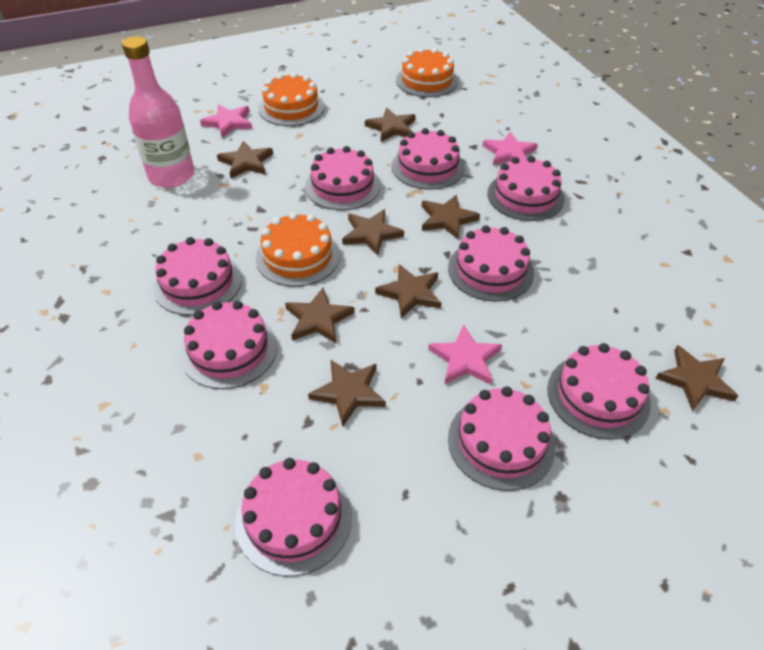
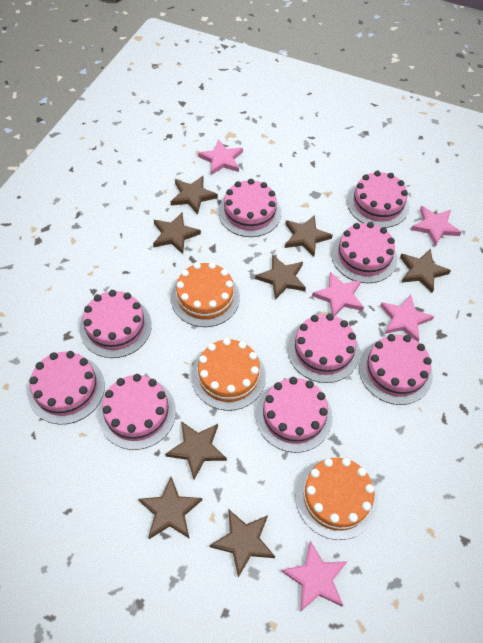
pink bottle: 1 -> 0
pink star: 3 -> 5

